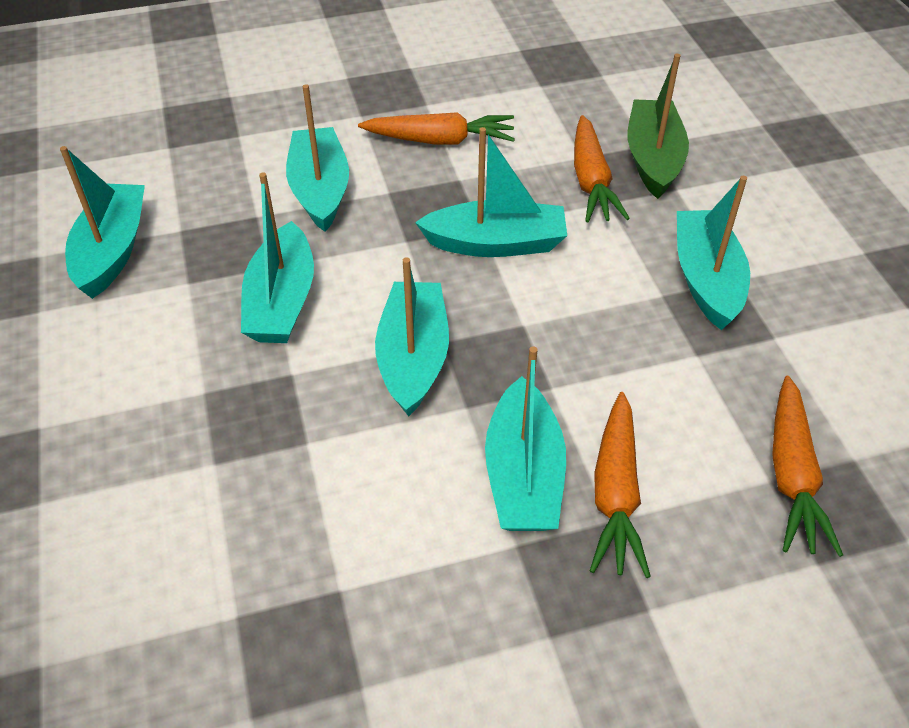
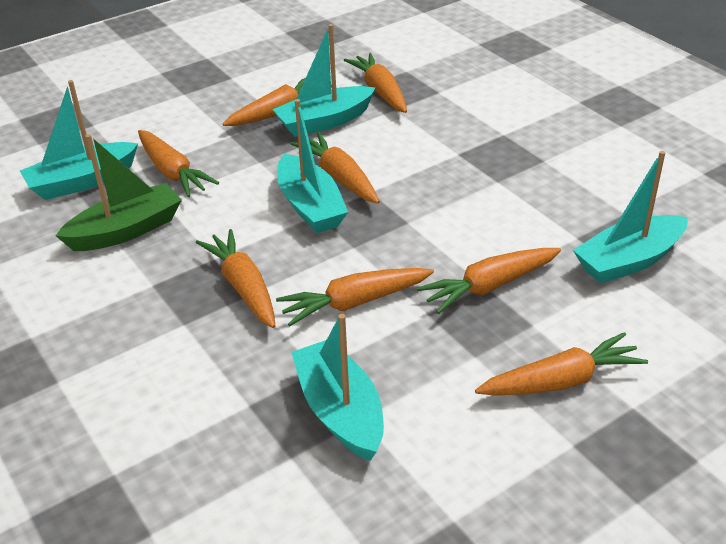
orange carrot: 4 -> 8
turquoise boat: 7 -> 5

